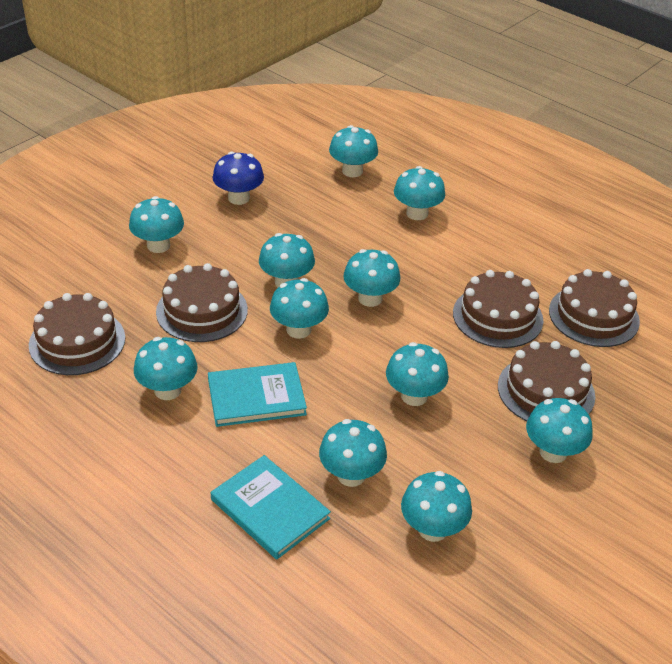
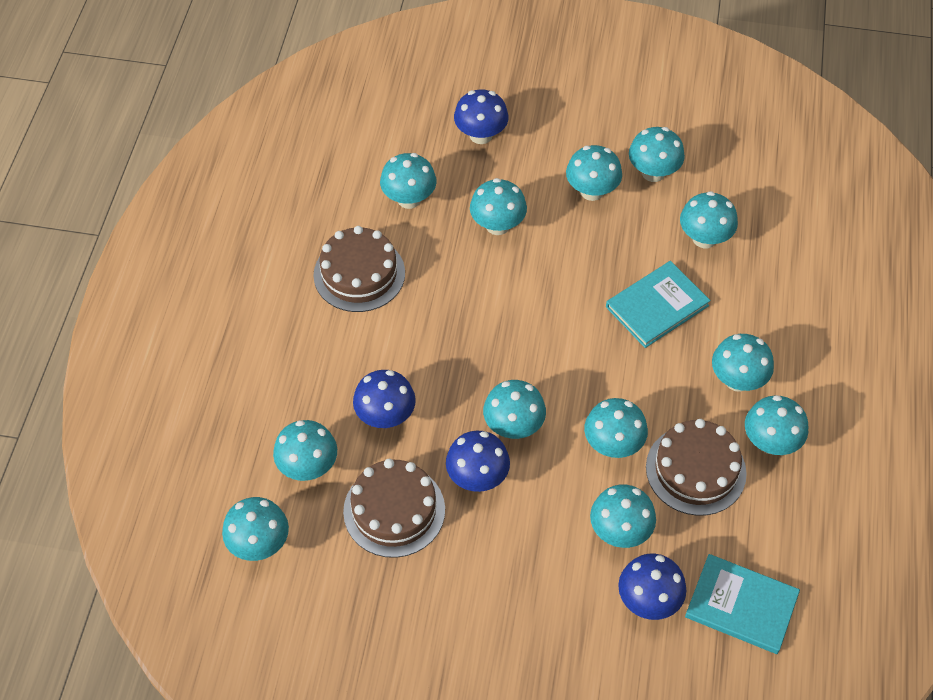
blue mushroom: 1 -> 4
brown cake: 5 -> 3
turquoise mushroom: 11 -> 12

